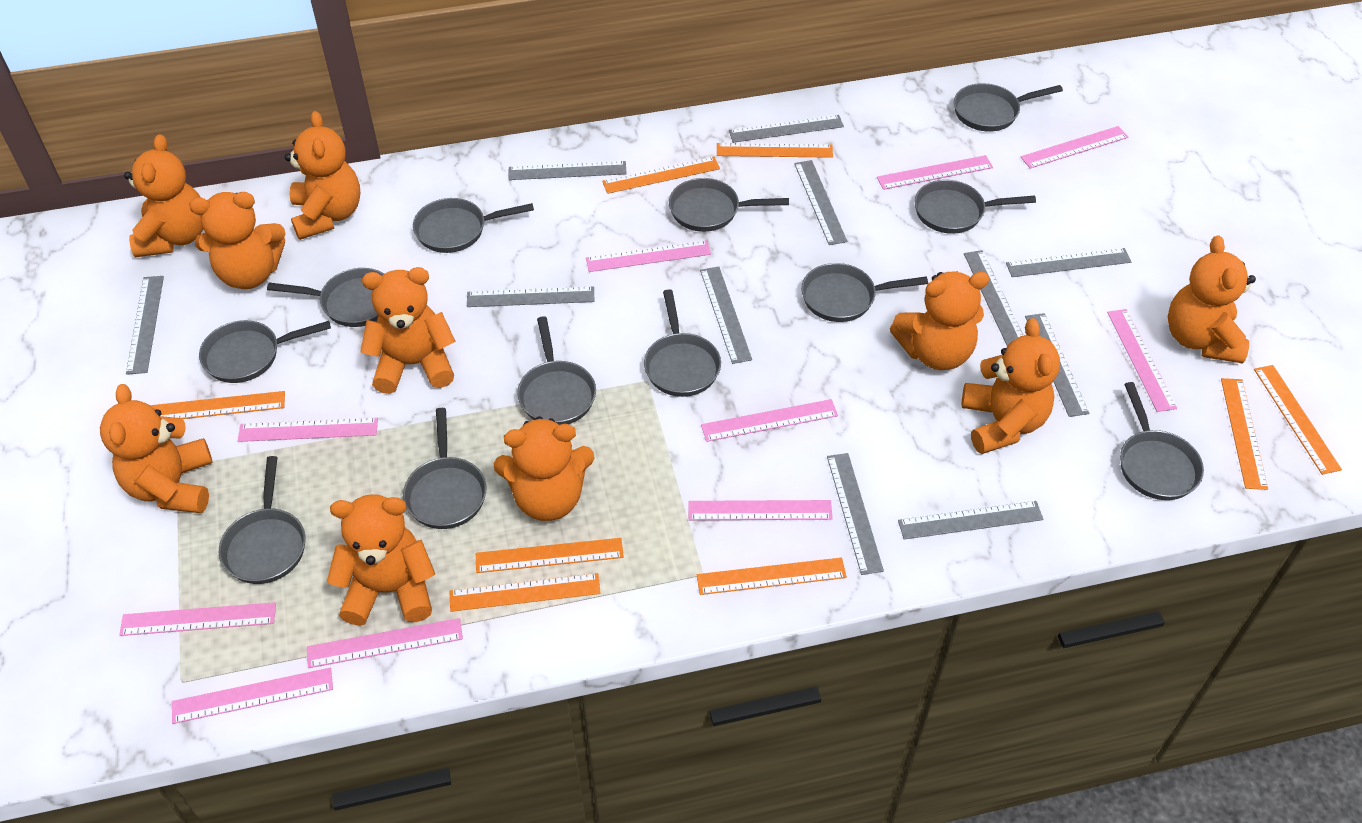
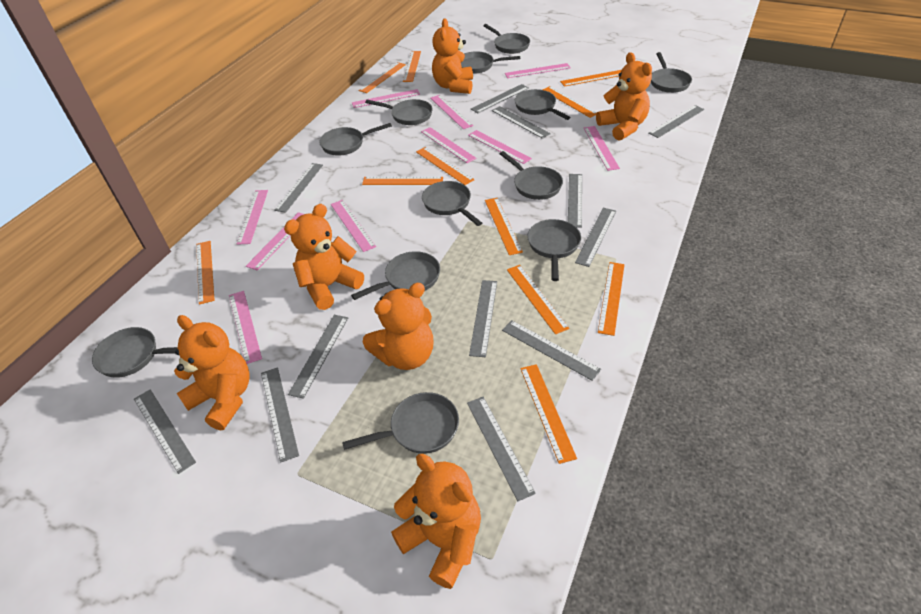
grey ruler: 11 -> 12
orange ruler: 8 -> 11
orange teddy bear: 10 -> 6

